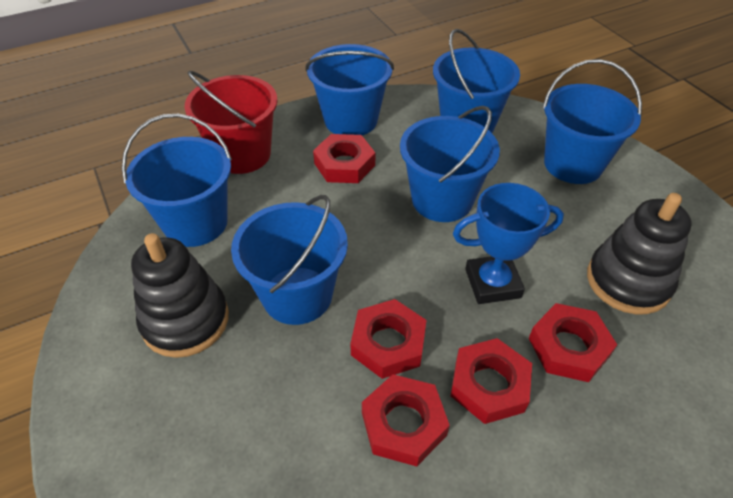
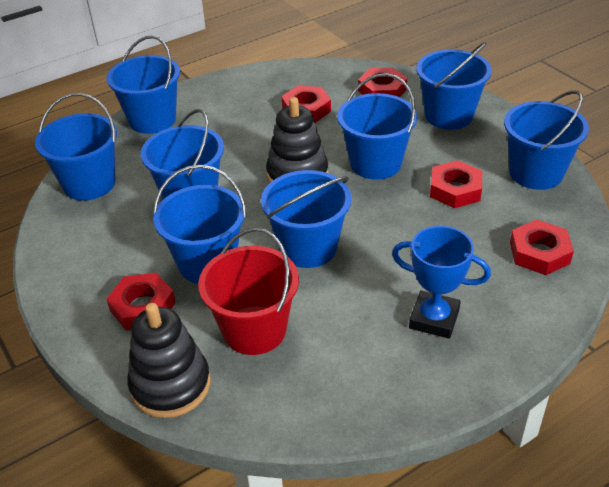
blue bucket: 6 -> 8

